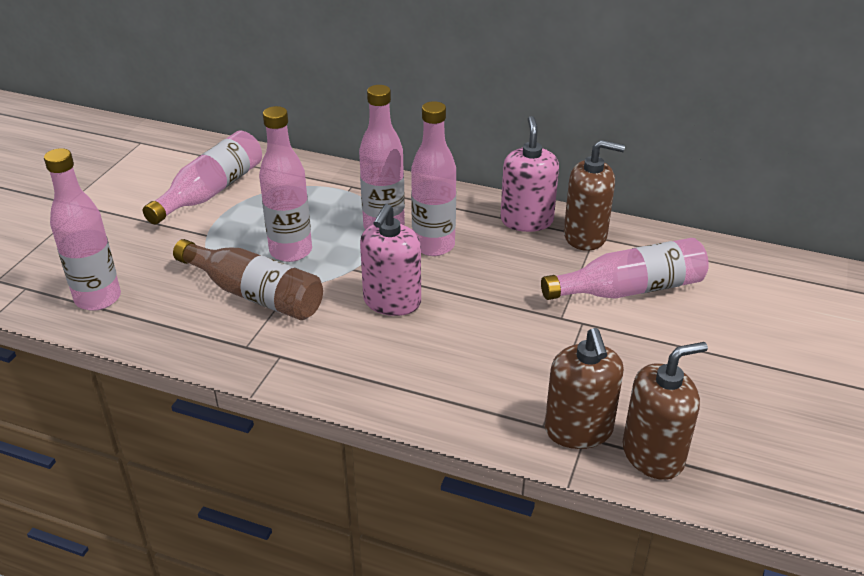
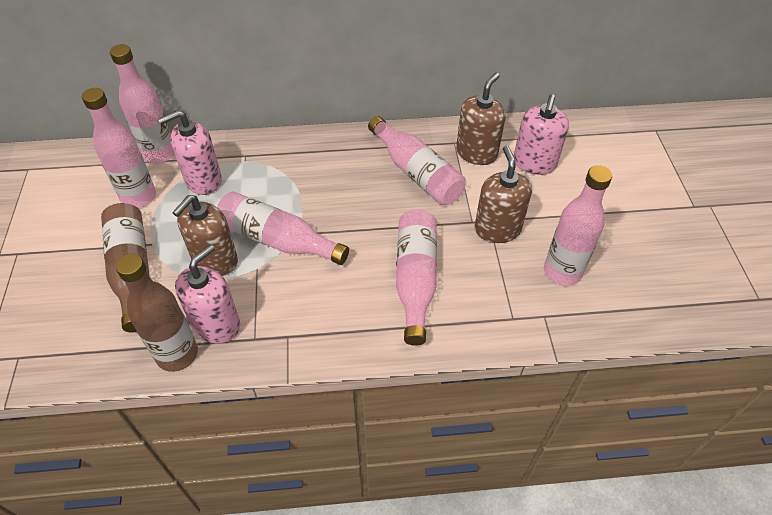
brown bottle: 1 -> 2
pink soap dispenser: 2 -> 3

